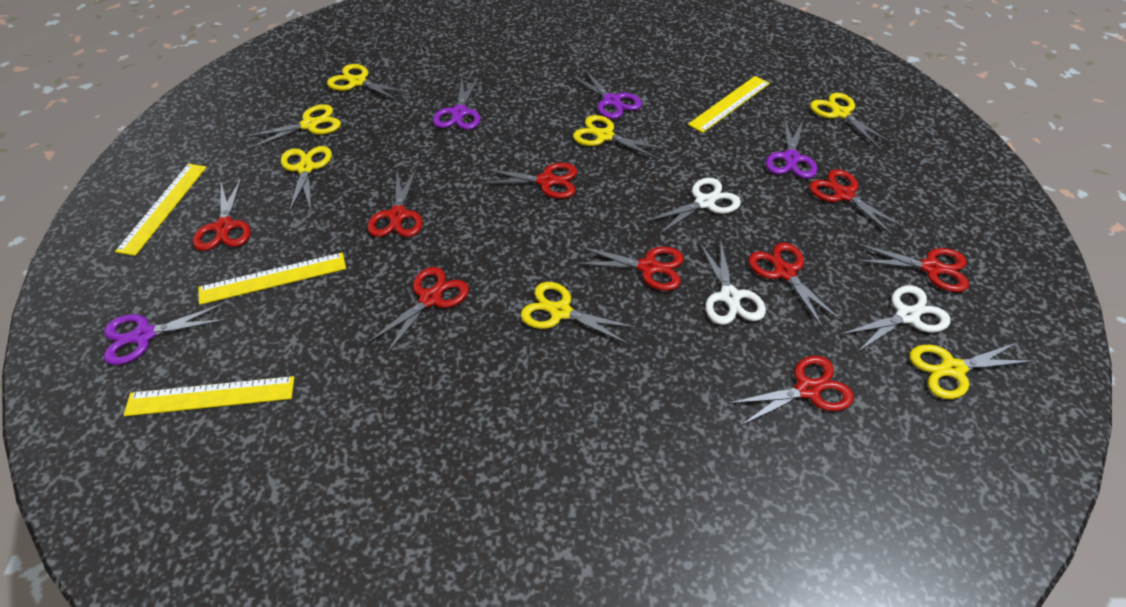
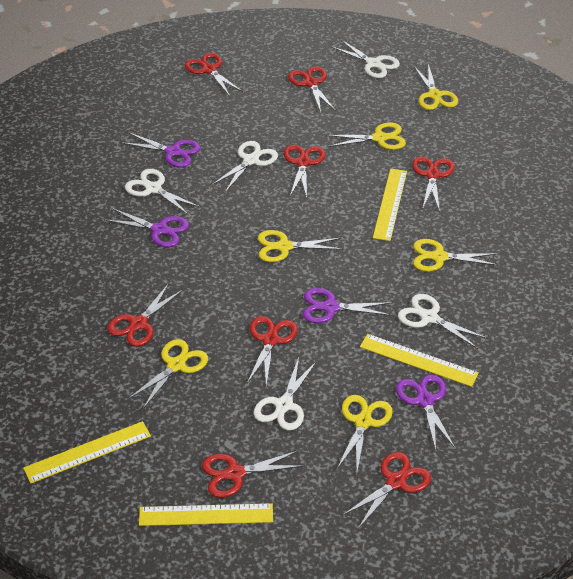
red scissors: 9 -> 8
white scissors: 3 -> 5
yellow scissors: 7 -> 6

